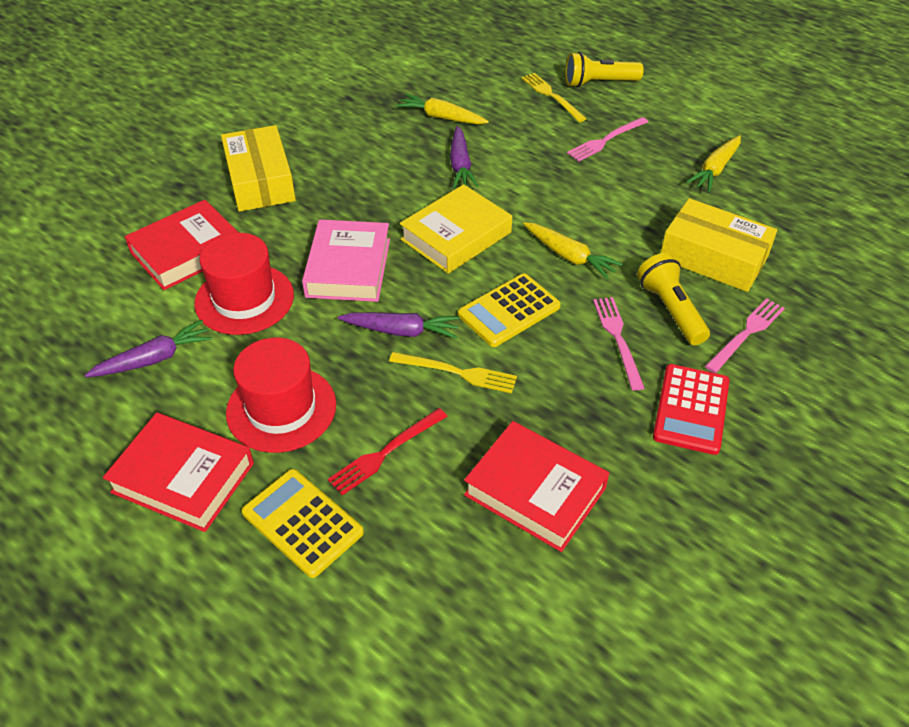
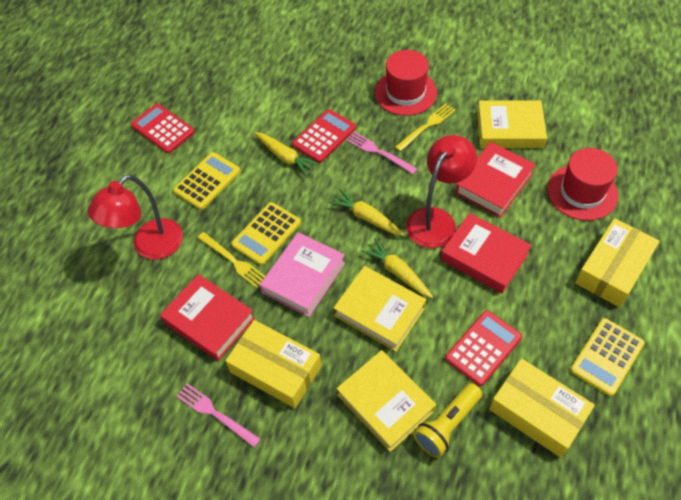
pink fork: 3 -> 2
purple carrot: 3 -> 0
red calculator: 1 -> 3
red fork: 1 -> 0
red lamp: 0 -> 2
yellow book: 1 -> 3
yellow box: 2 -> 3
yellow calculator: 2 -> 3
yellow flashlight: 2 -> 1

